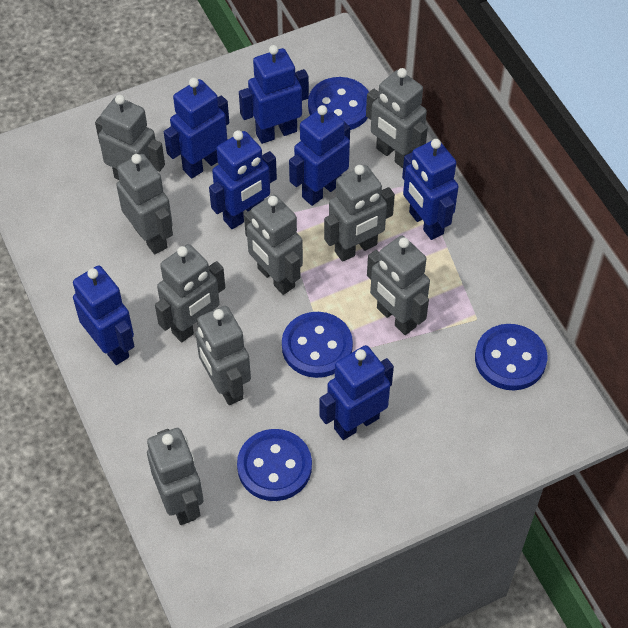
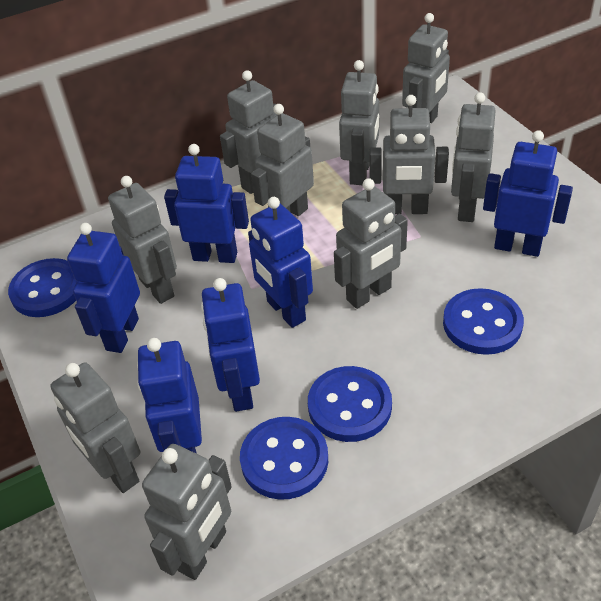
blue robot: 7 -> 6
grey robot: 9 -> 10

